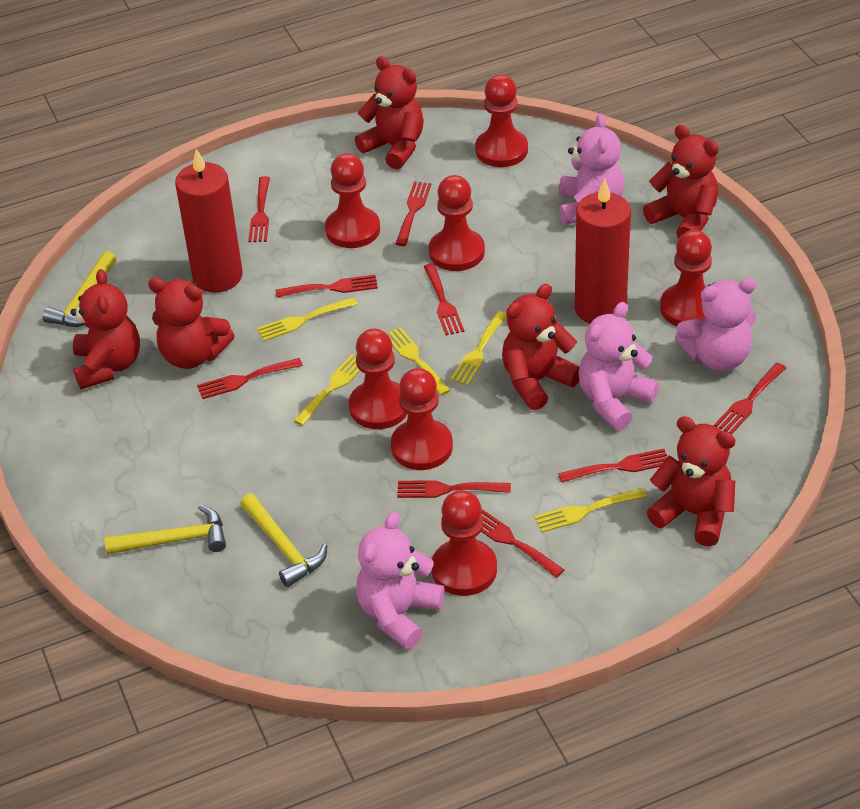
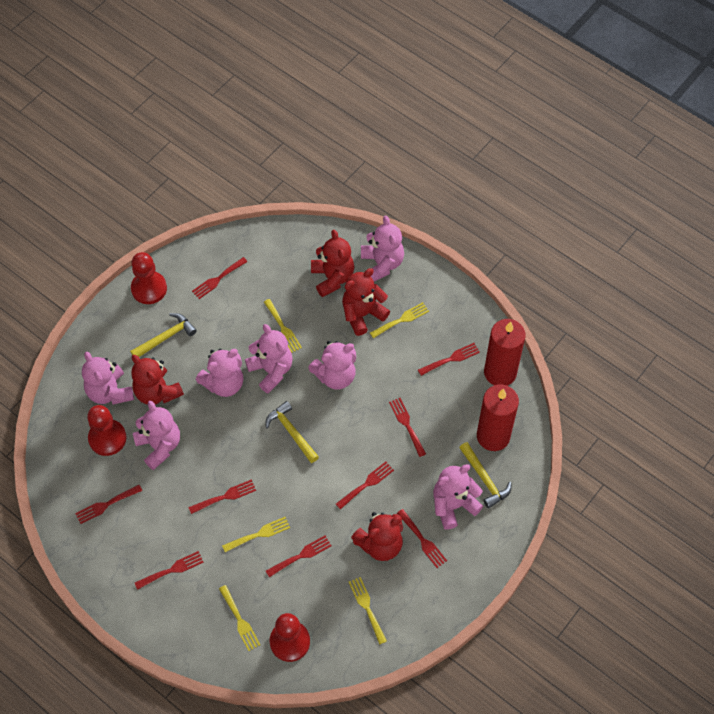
pink teddy bear: 4 -> 7
red pawn: 7 -> 3
red teddy bear: 6 -> 4

